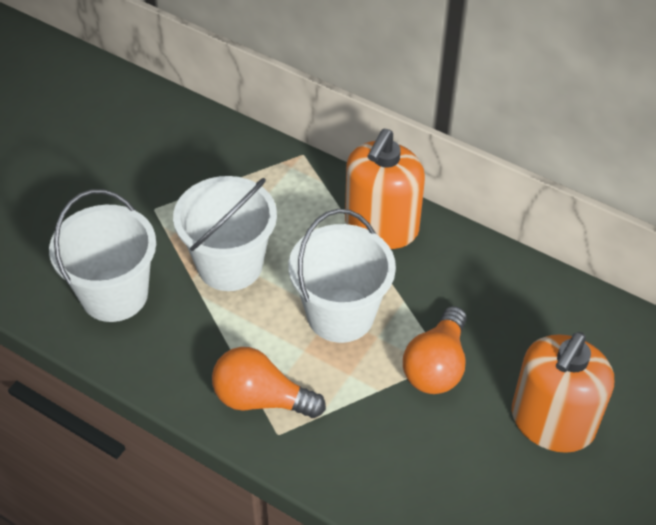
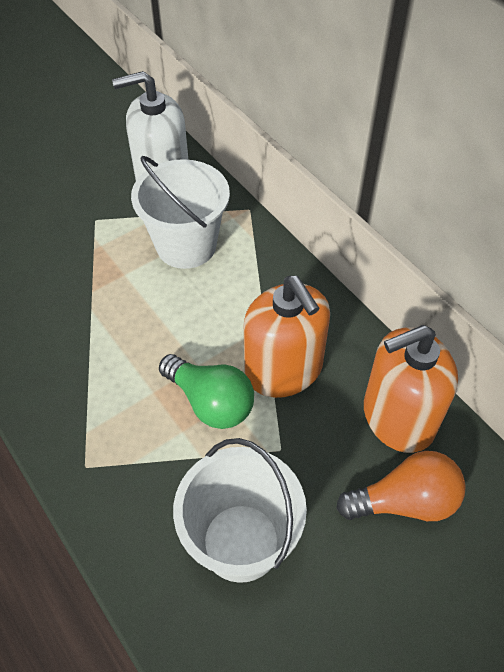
green light bulb: 0 -> 1
orange light bulb: 2 -> 1
white bucket: 3 -> 2
white soap dispenser: 0 -> 1

